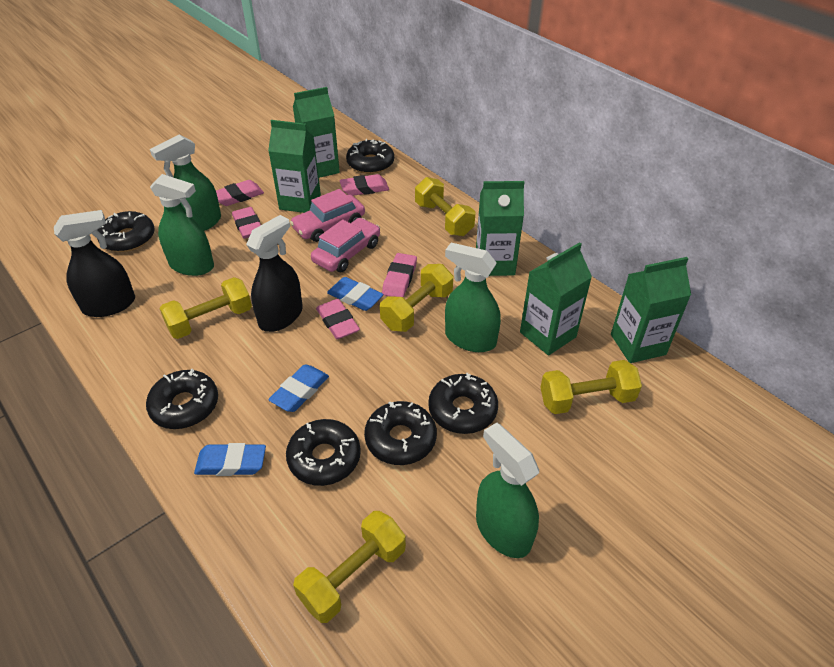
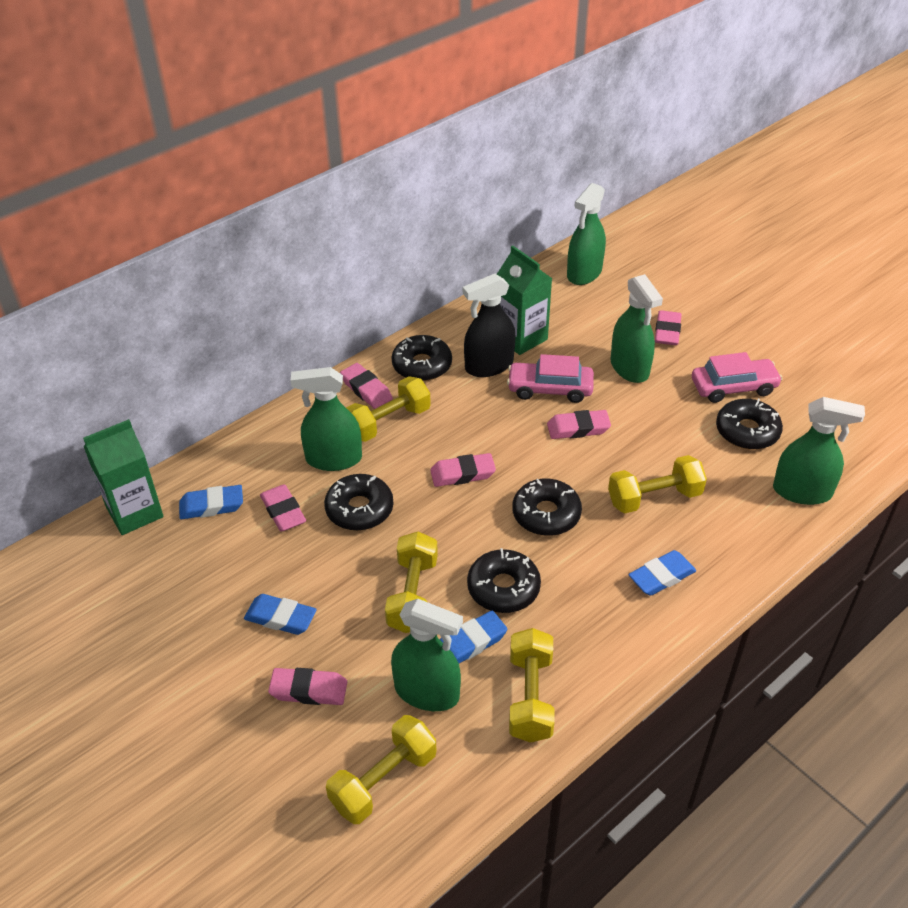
black donut: 6 -> 5
black spray bottle: 2 -> 1
blue eraser: 3 -> 4
green carton: 5 -> 2
green spray bottle: 4 -> 5
pink eraser: 5 -> 6

